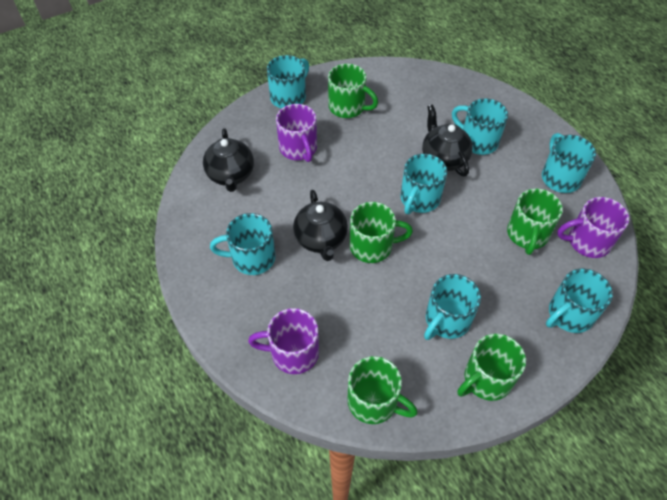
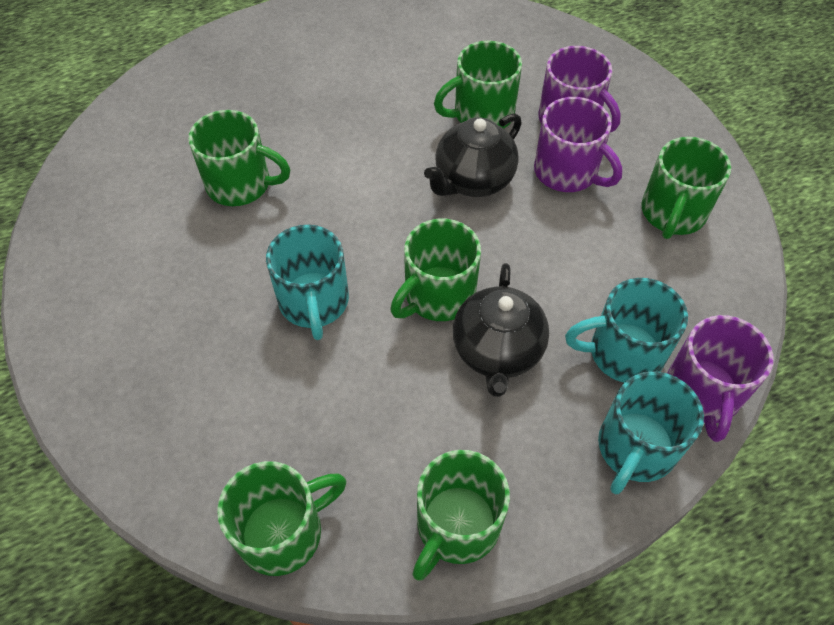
black teapot: 3 -> 2
green mug: 5 -> 6
turquoise mug: 7 -> 3

